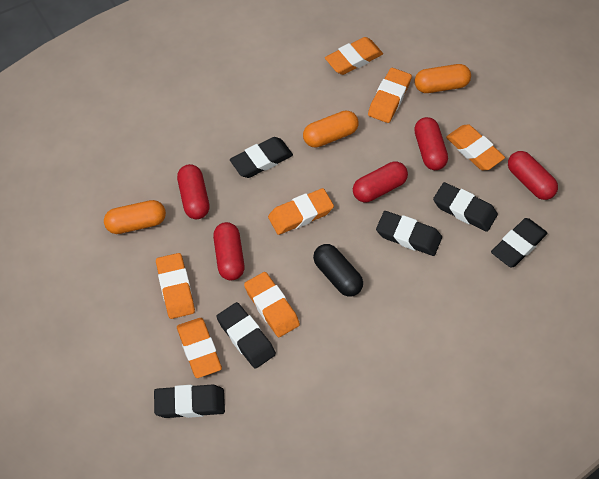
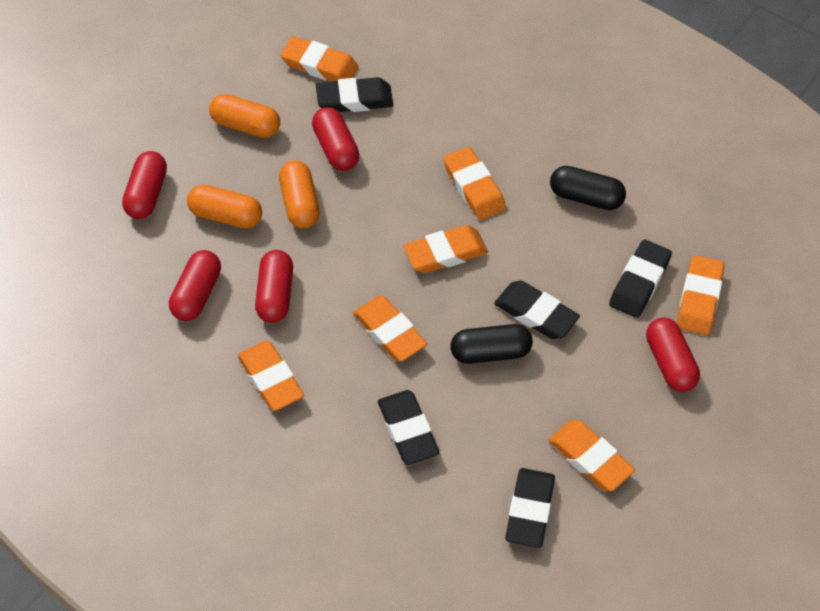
black capsule: 1 -> 2
black eraser: 6 -> 5

